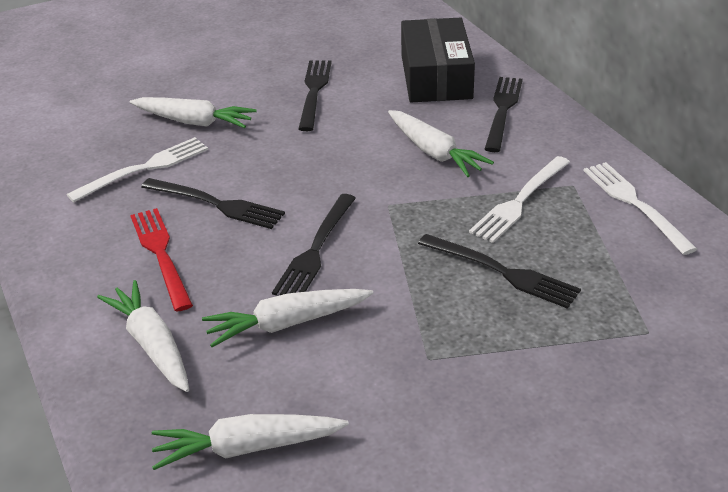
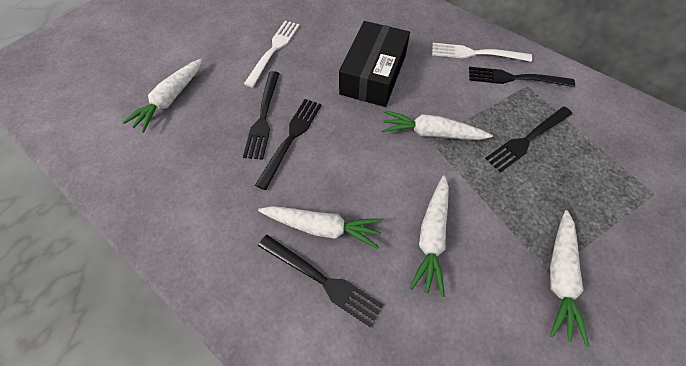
red fork: 1 -> 0
white fork: 3 -> 2

